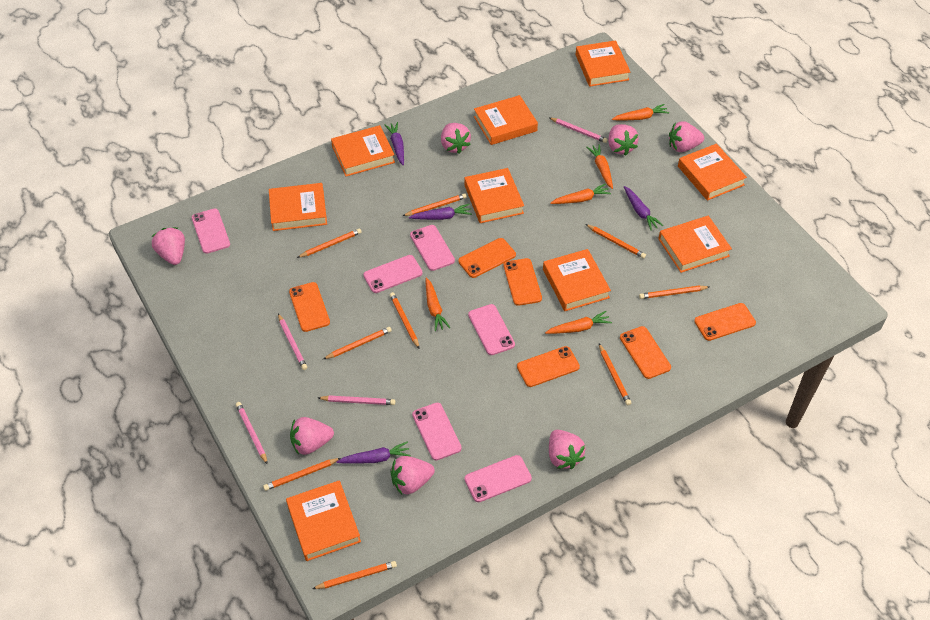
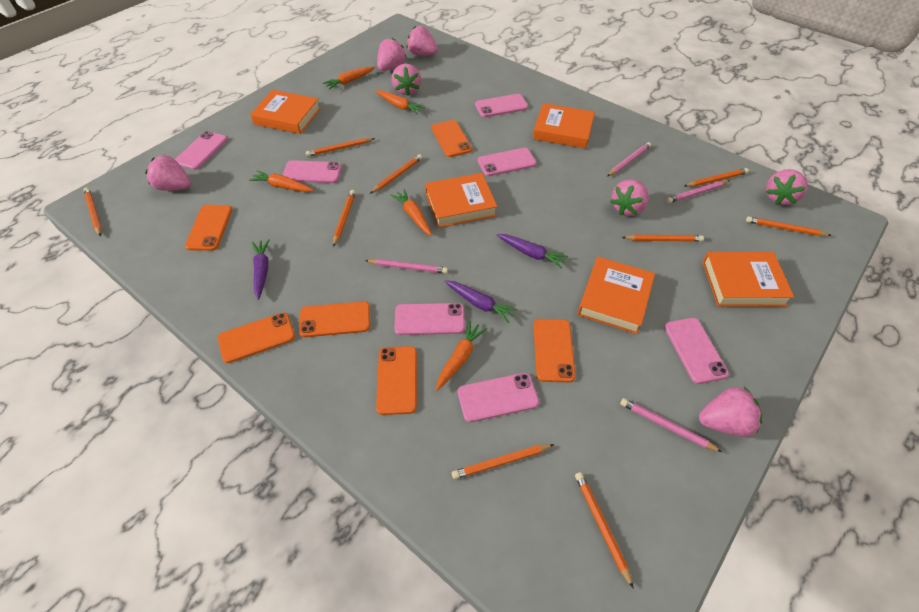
orange book: 9 -> 5
pink phone: 6 -> 7
purple carrot: 4 -> 3

